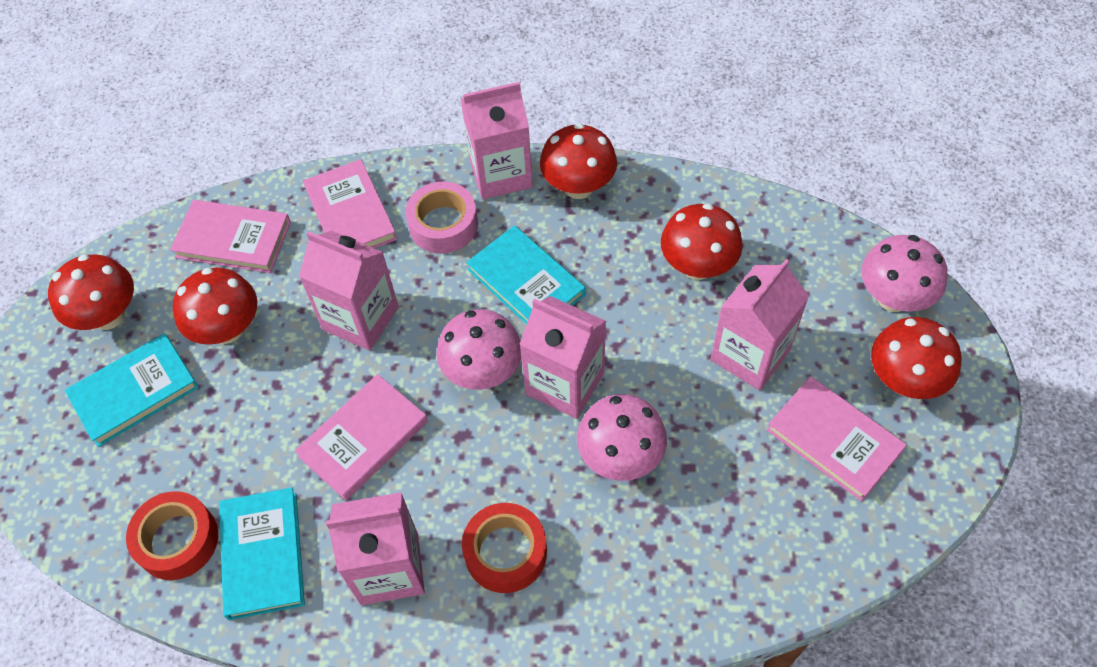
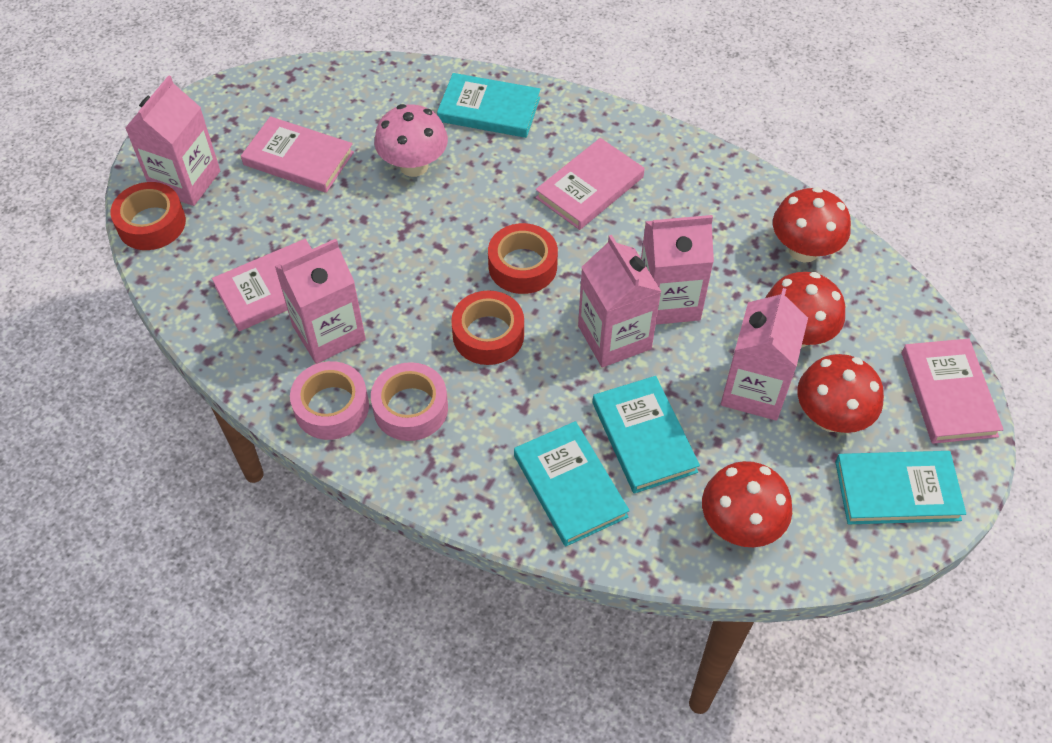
pink mushroom: 3 -> 1
pink tape: 1 -> 2
red mushroom: 5 -> 4
red tape: 2 -> 3
turquoise book: 3 -> 4

